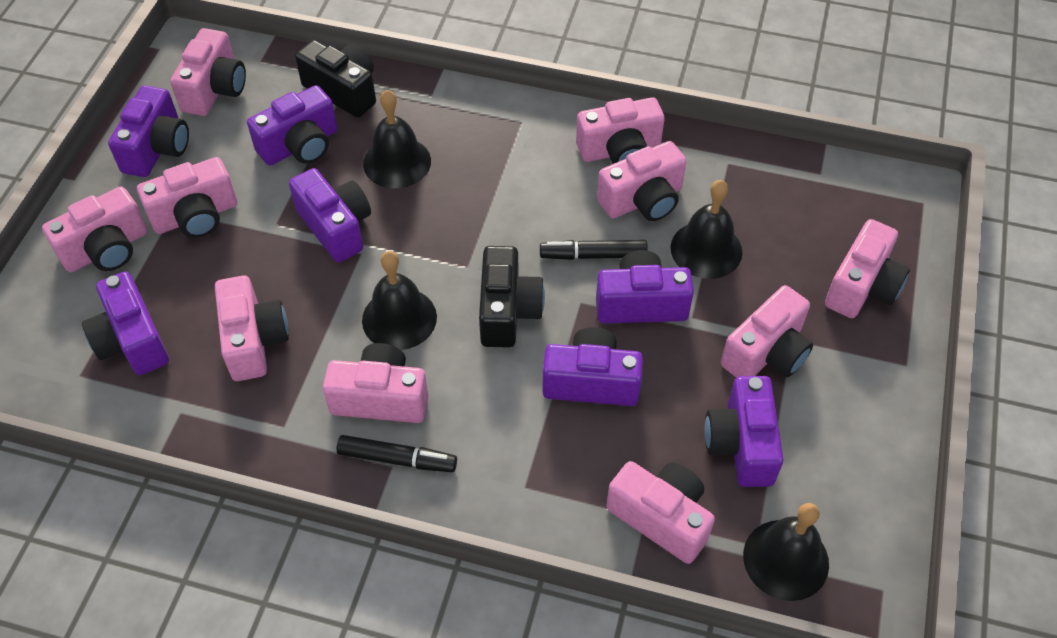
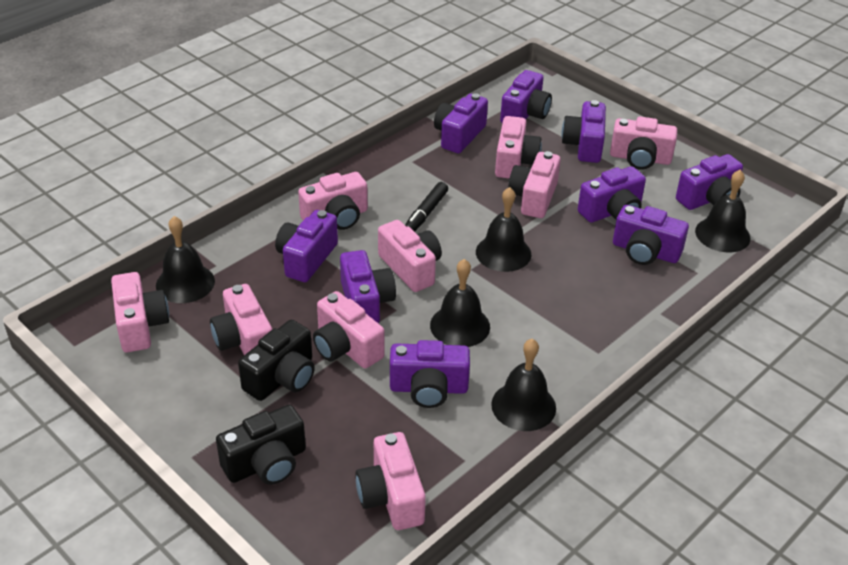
black bell: 4 -> 5
black marker: 2 -> 1
pink camera: 10 -> 9
purple camera: 7 -> 9

